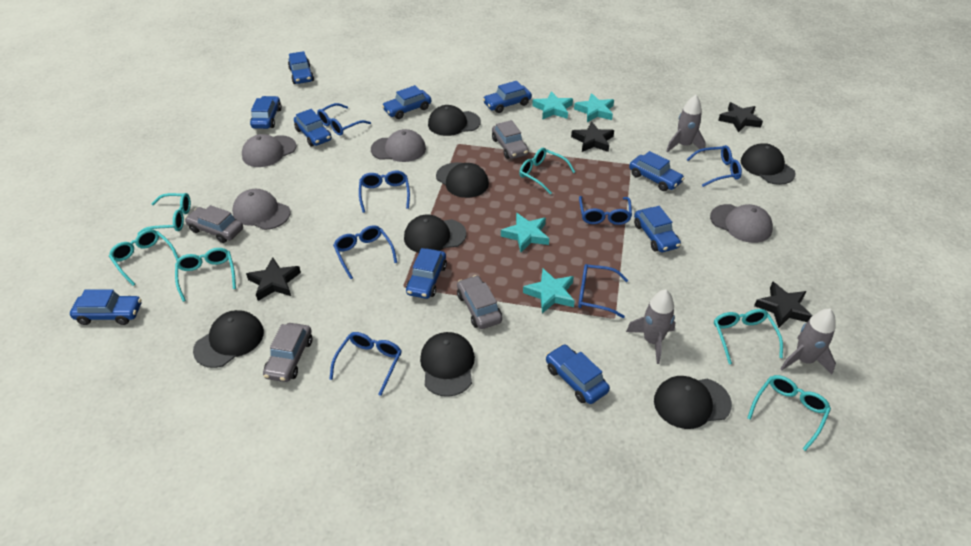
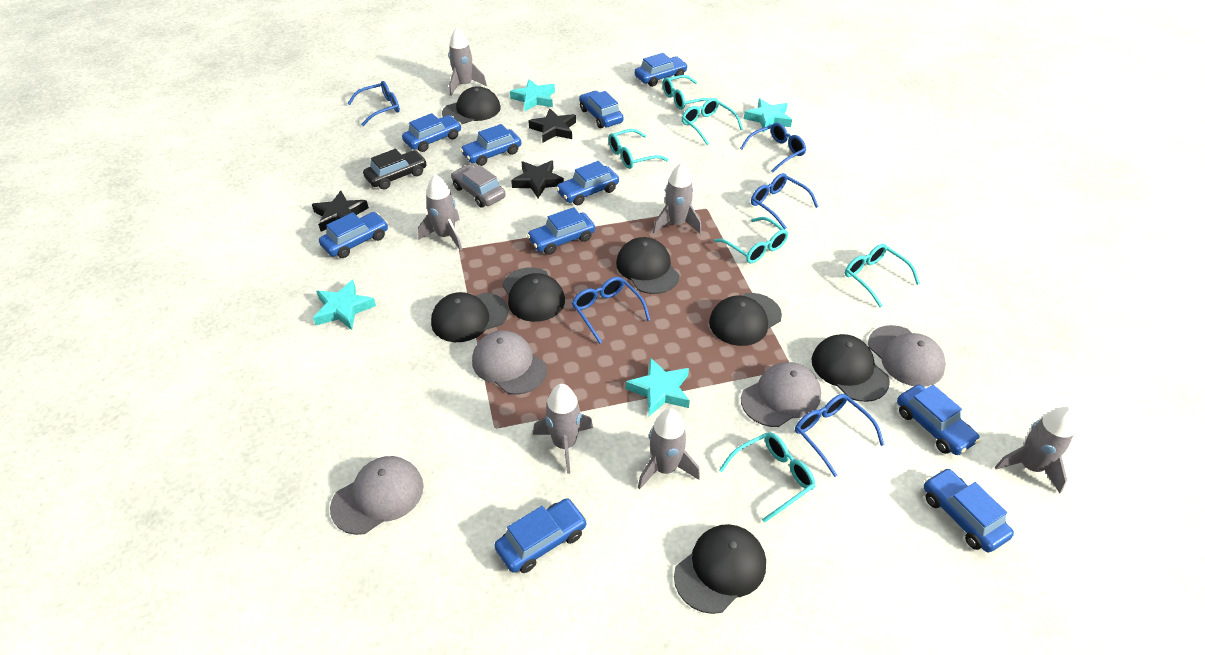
black car: 0 -> 1
black star: 4 -> 3
blue glasses: 7 -> 5
grey car: 4 -> 1
grey rocket: 3 -> 6

